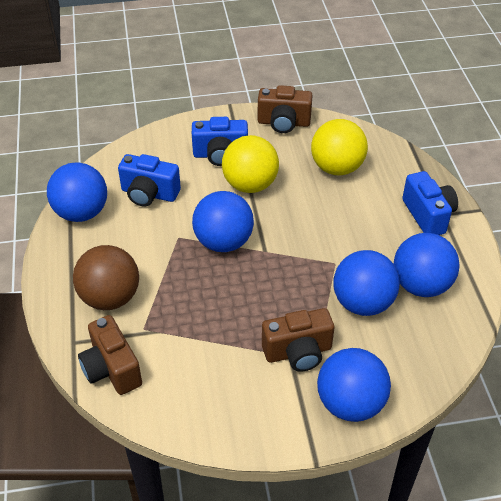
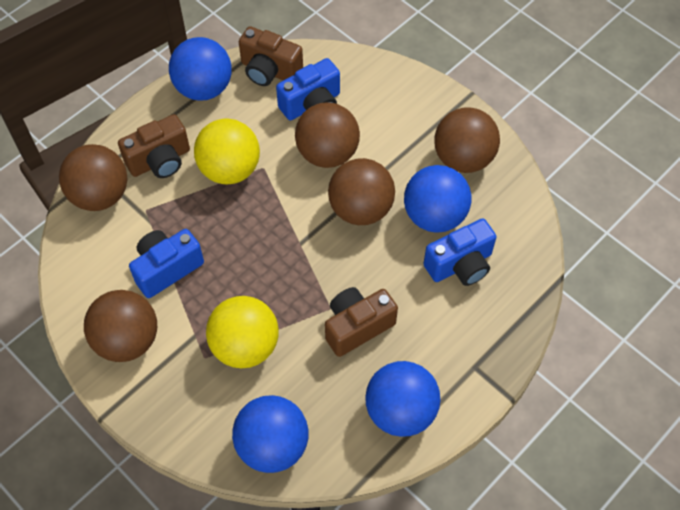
blue ball: 5 -> 4
brown ball: 1 -> 5

